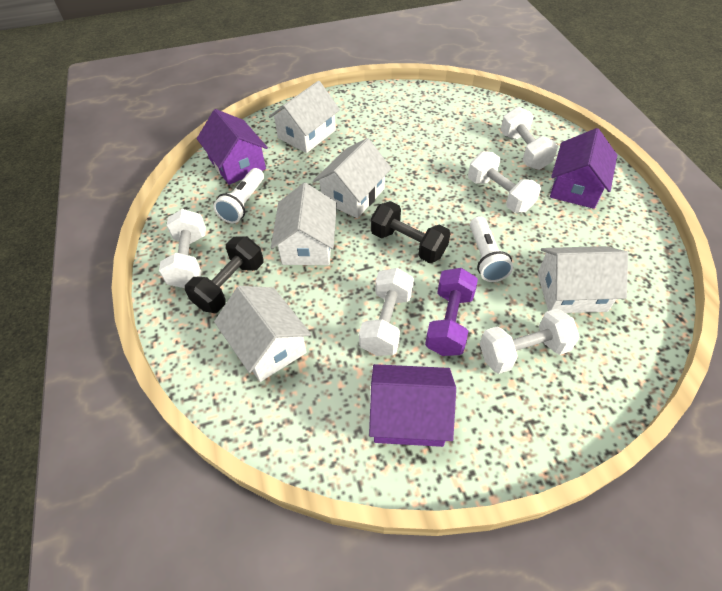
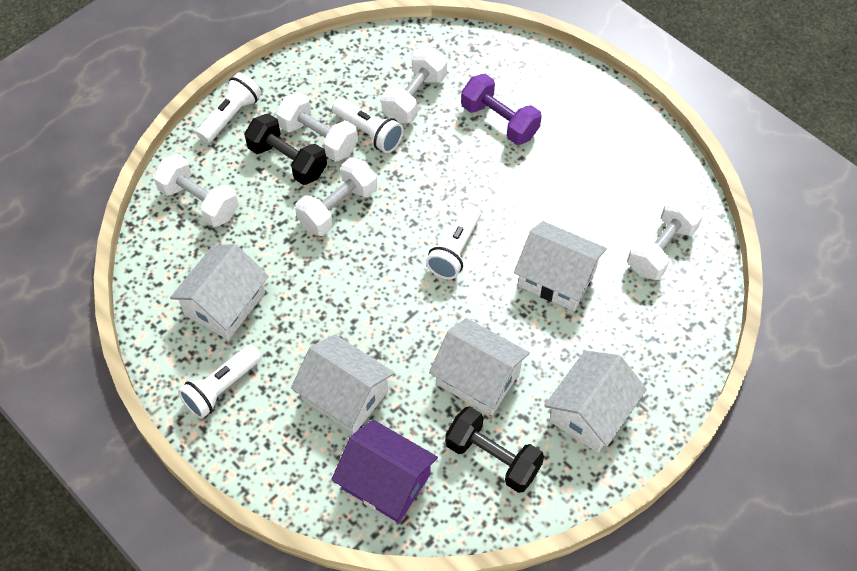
purple house: 3 -> 1
white flashlight: 2 -> 4

